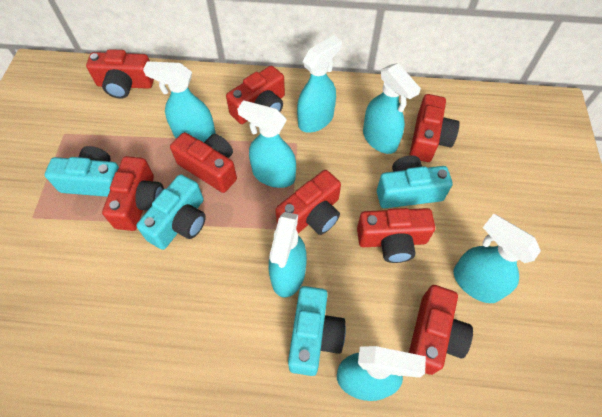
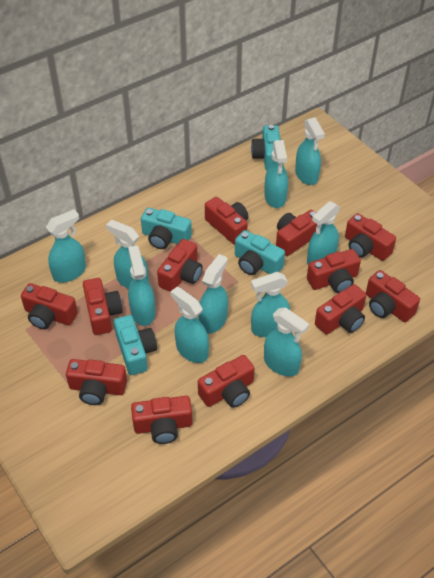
red camera: 8 -> 12
turquoise spray bottle: 7 -> 10

